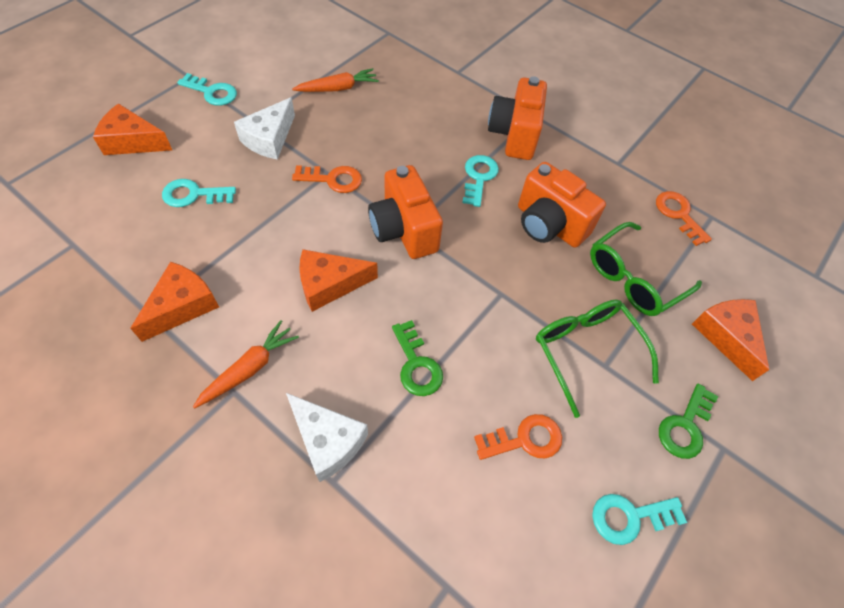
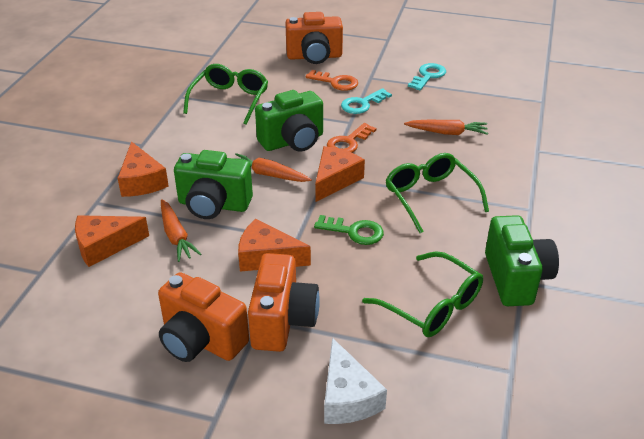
green camera: 0 -> 3
green glasses: 2 -> 3
green key: 2 -> 1
orange carrot: 2 -> 3
orange key: 3 -> 2
turquoise key: 4 -> 2
white cheese: 2 -> 1

